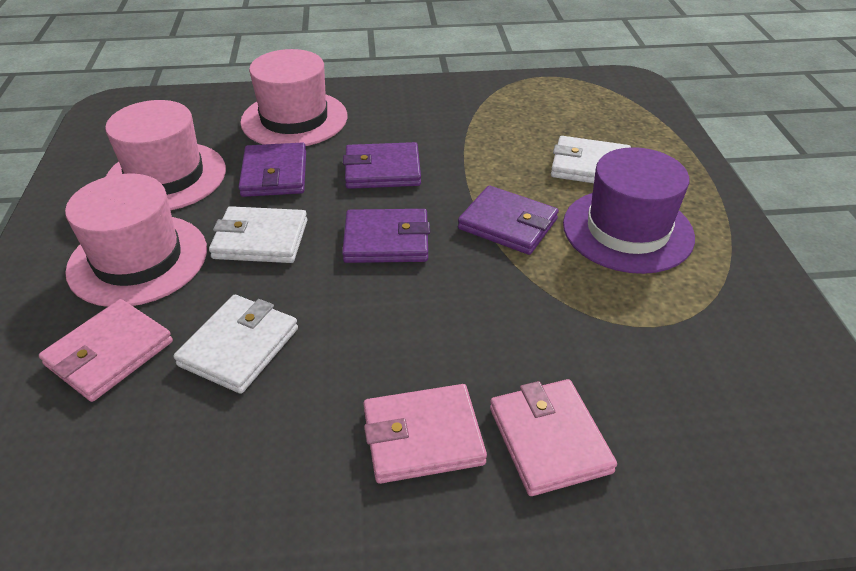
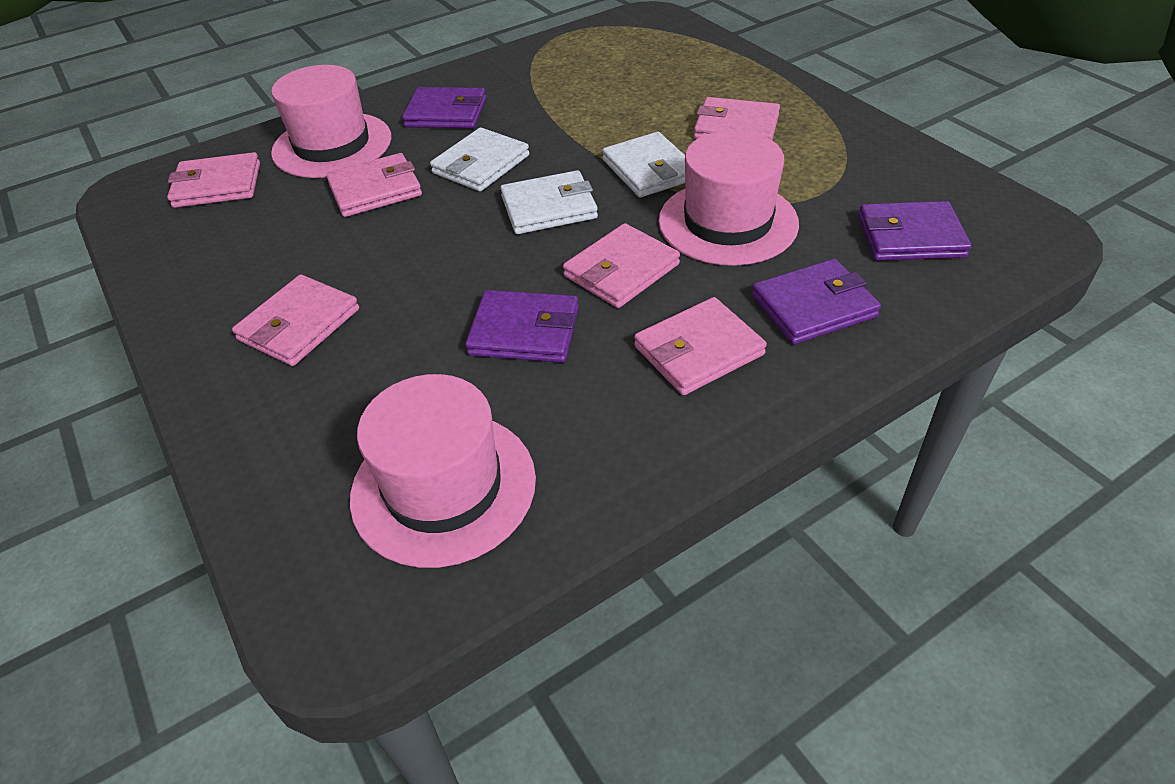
pink wallet: 3 -> 6
purple hat: 1 -> 0

